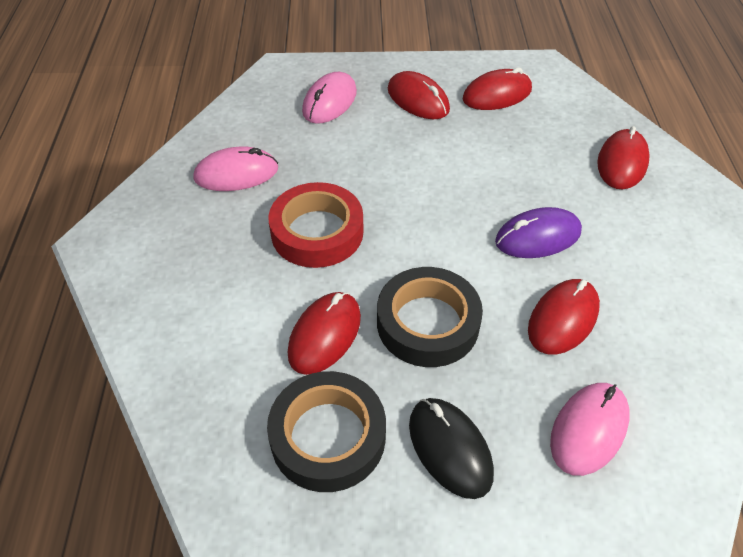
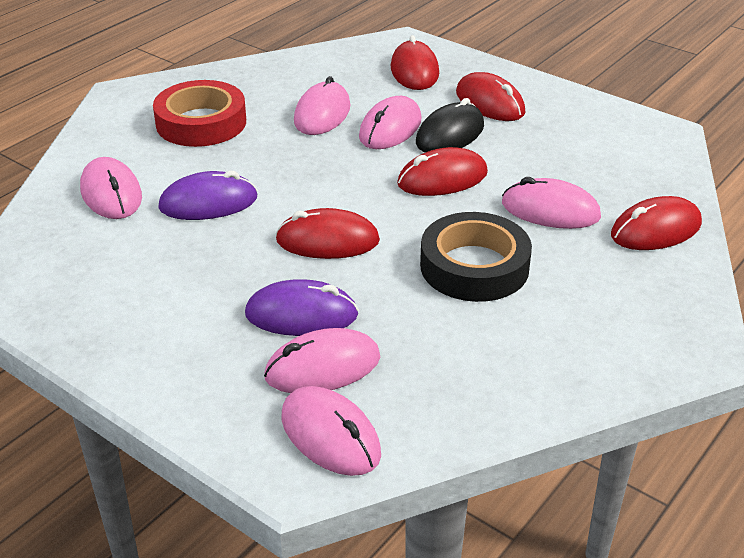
black tape: 2 -> 1
pink mouse: 3 -> 6
purple mouse: 1 -> 2

